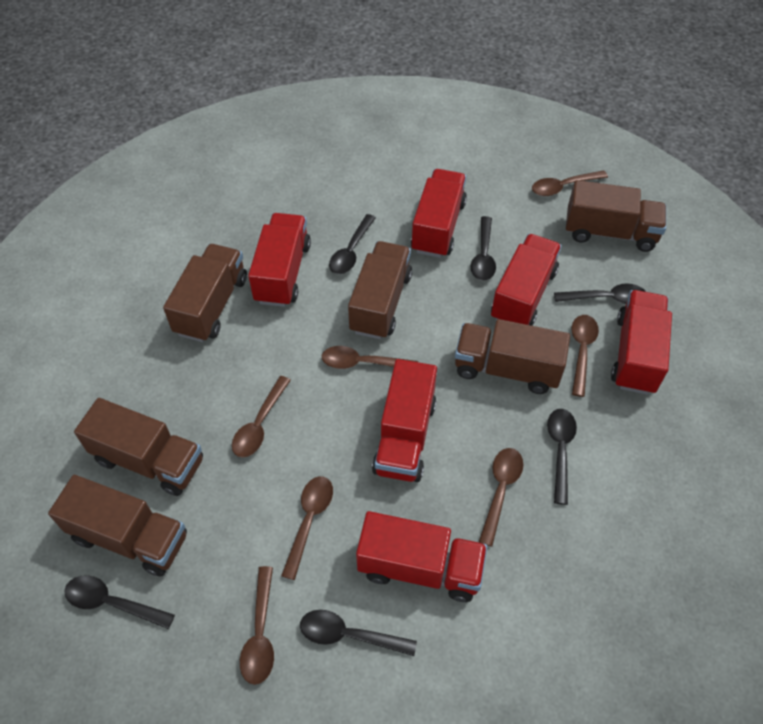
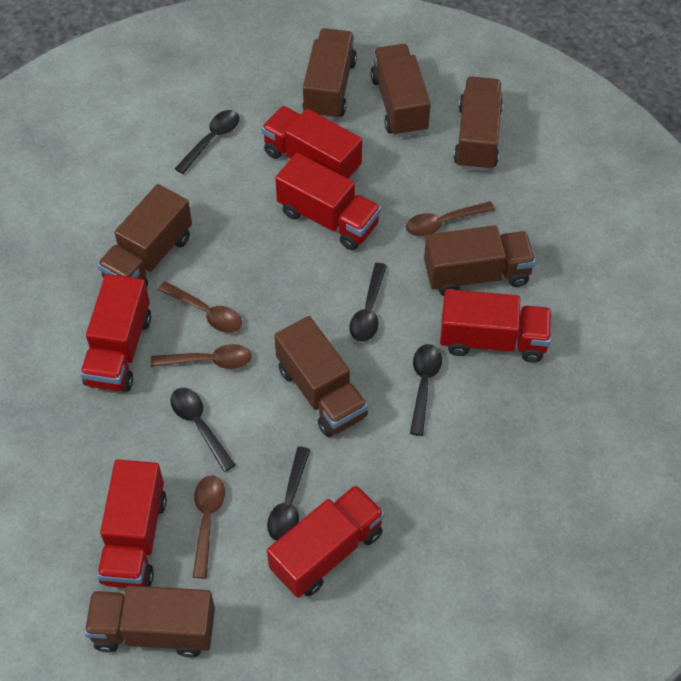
black spoon: 6 -> 5
brown spoon: 7 -> 4
brown truck: 6 -> 7

